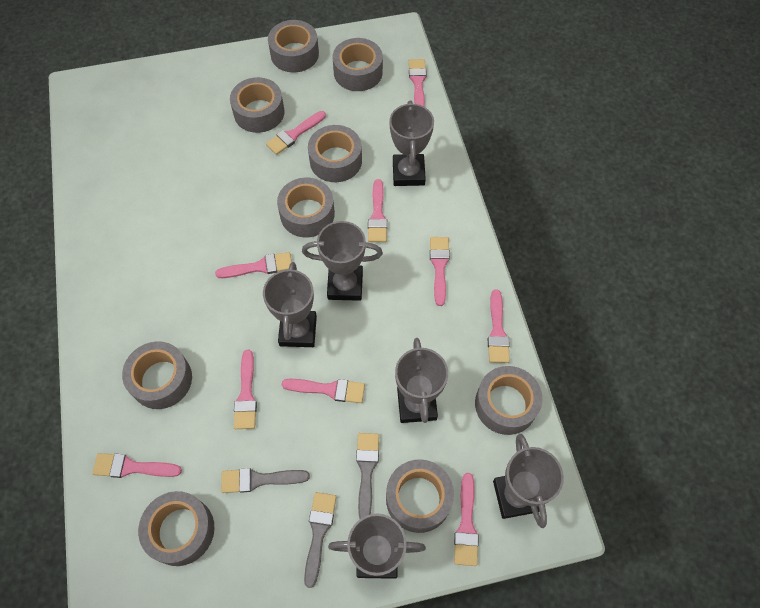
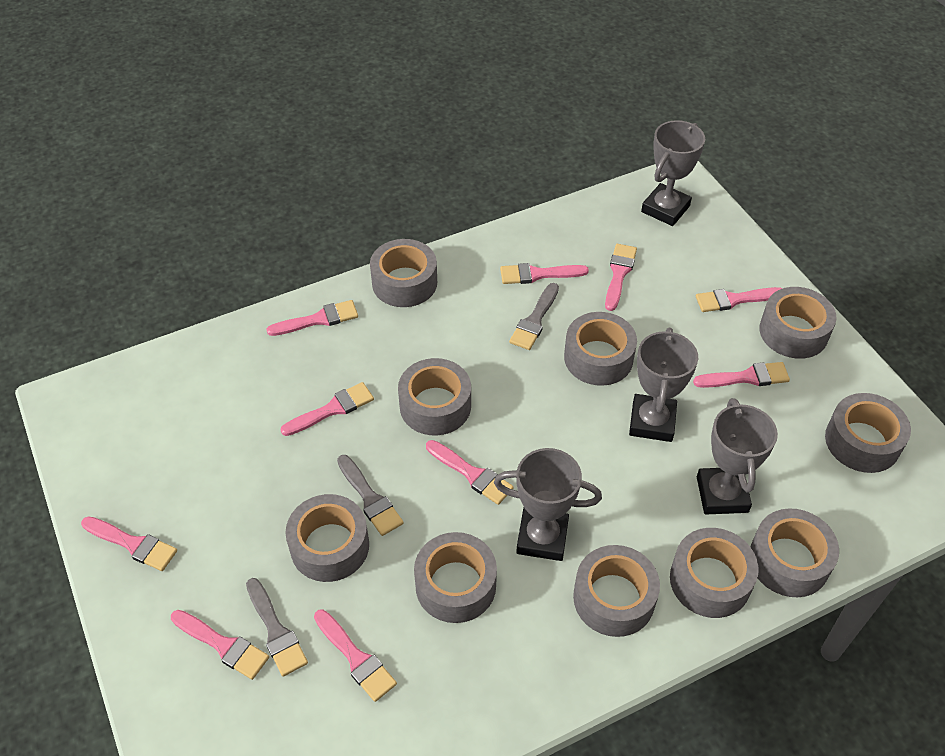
grey tape: 9 -> 10
grey trophy: 6 -> 4

